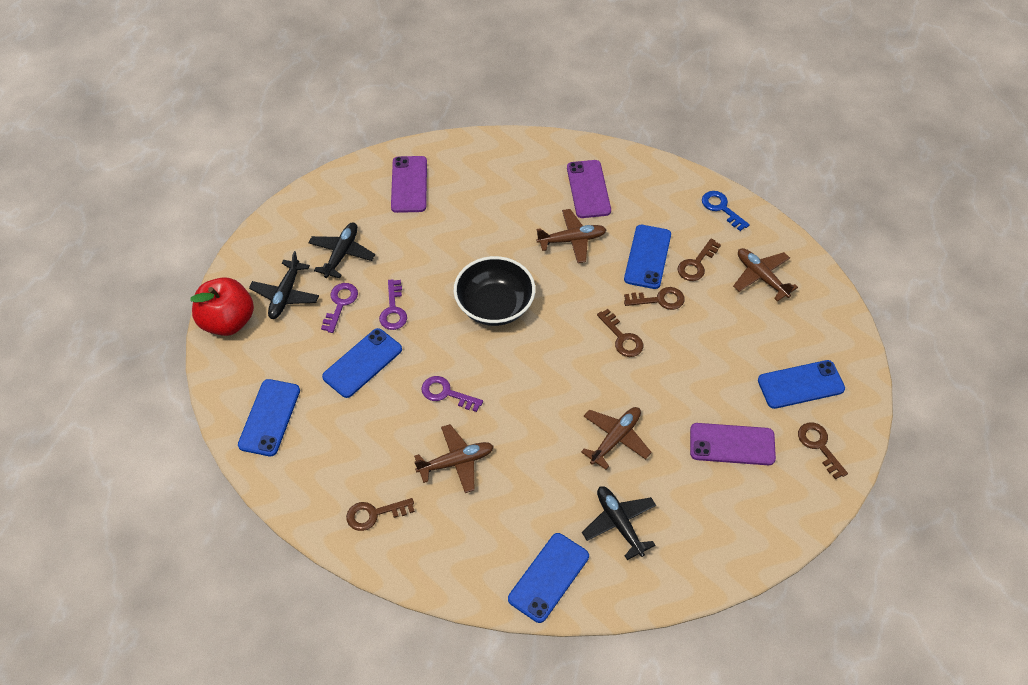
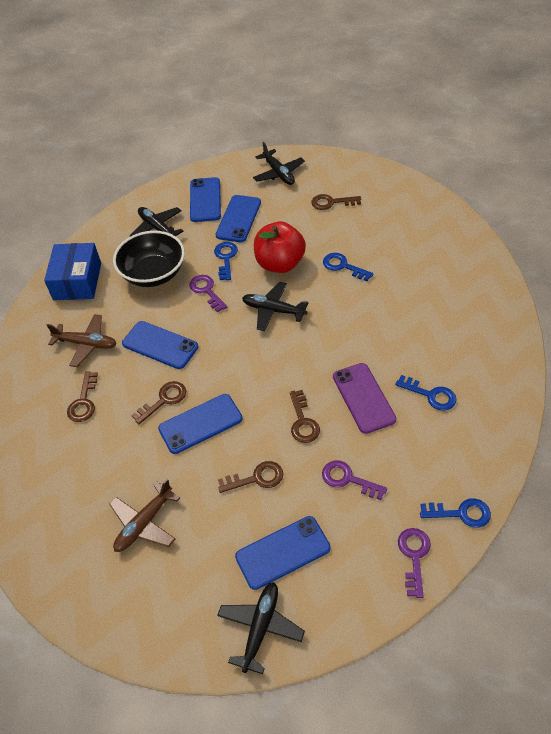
black plane: 3 -> 4
blue box: 0 -> 1
blue key: 1 -> 4
brown plane: 4 -> 2
purple phone: 3 -> 1

